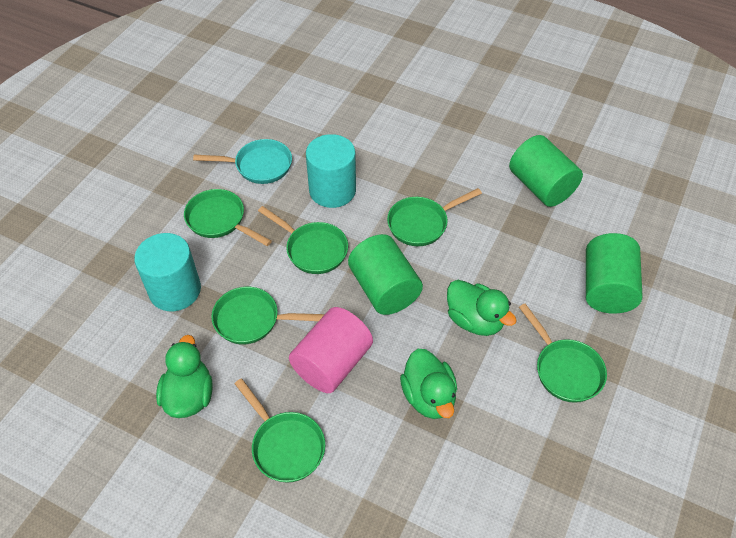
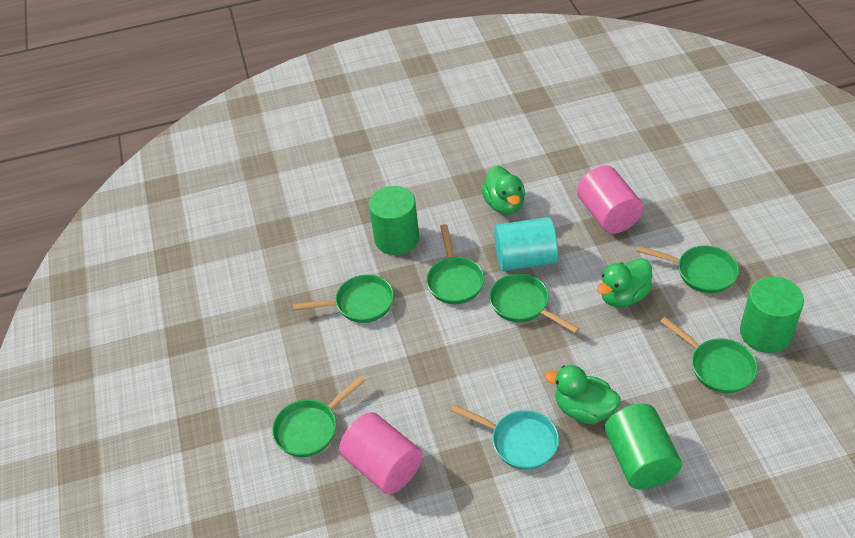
pink cylinder: 1 -> 2
turquoise cylinder: 2 -> 1

